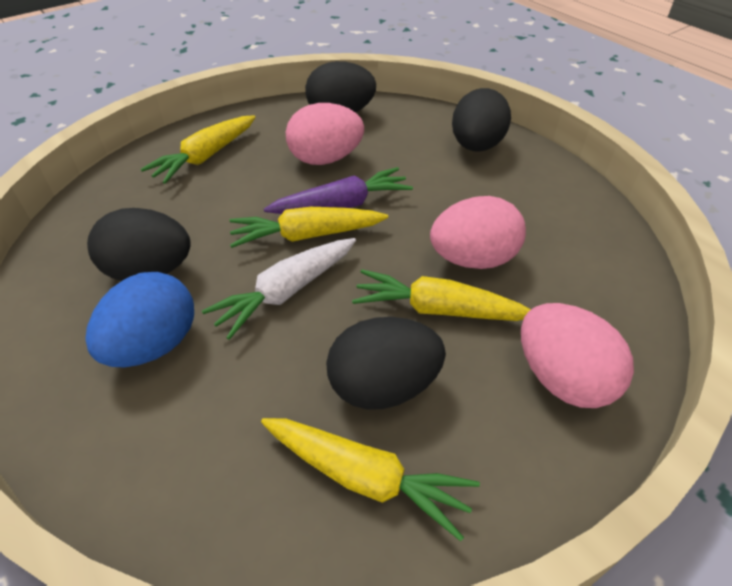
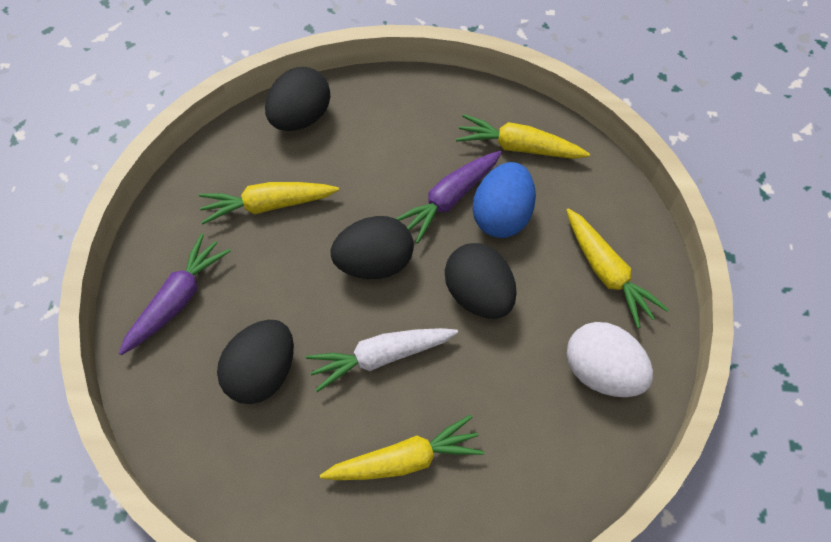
pink egg: 3 -> 0
purple carrot: 1 -> 2
white egg: 0 -> 1

